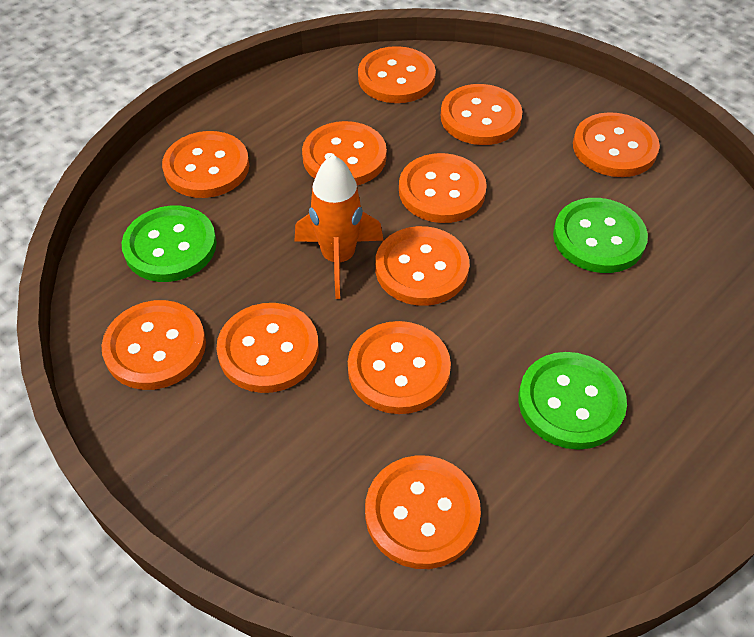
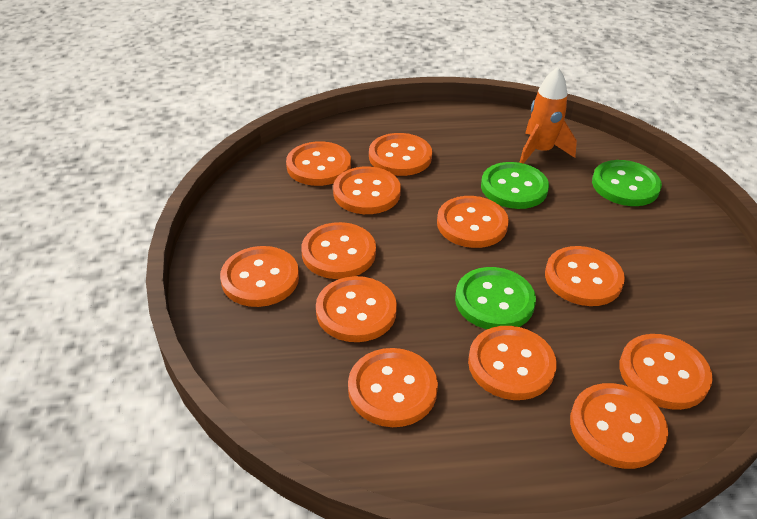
orange button: 11 -> 12

